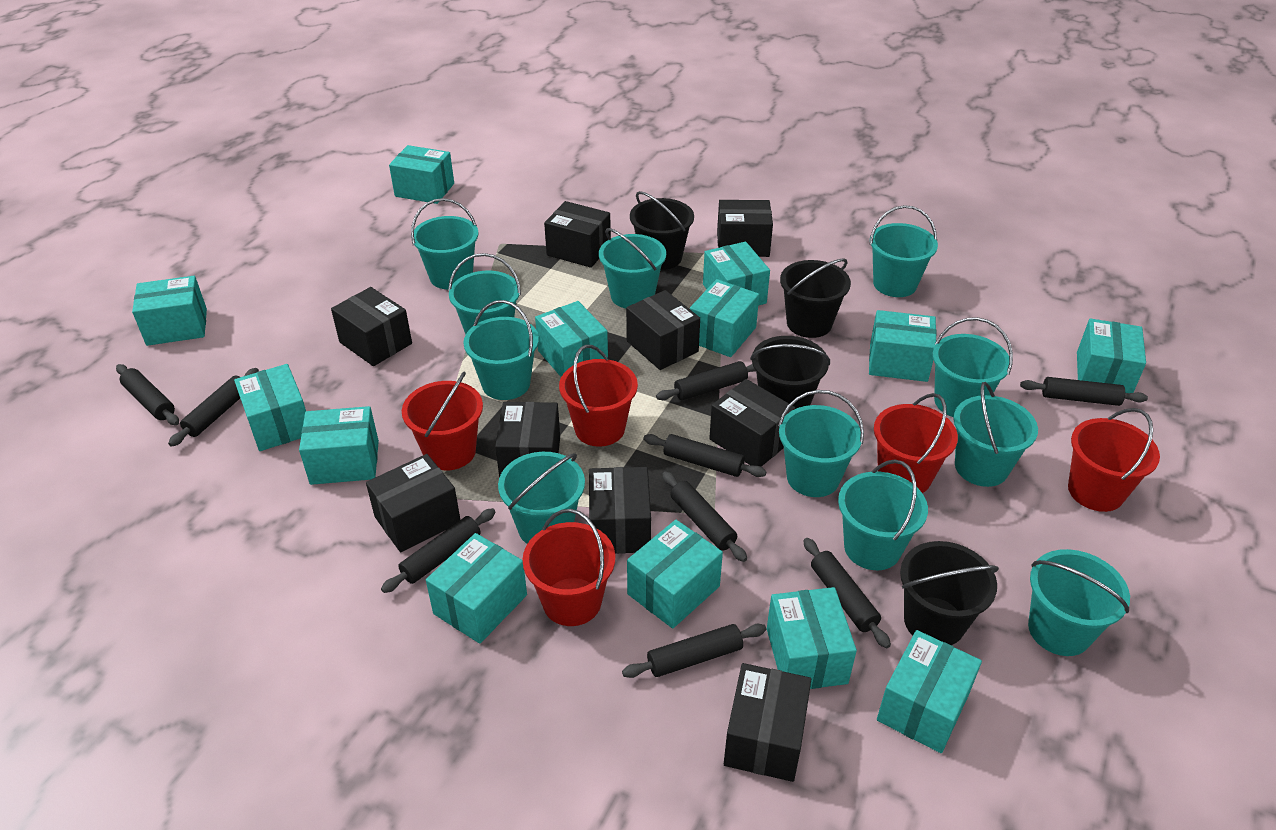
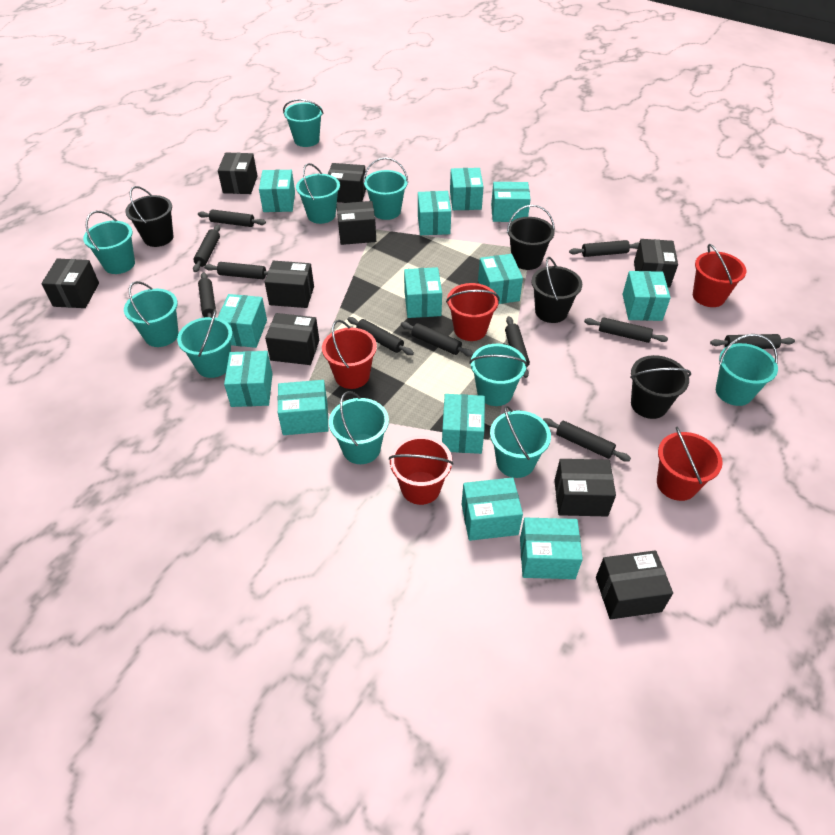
black rolling pin: 9 -> 11
turquoise bucket: 11 -> 10

